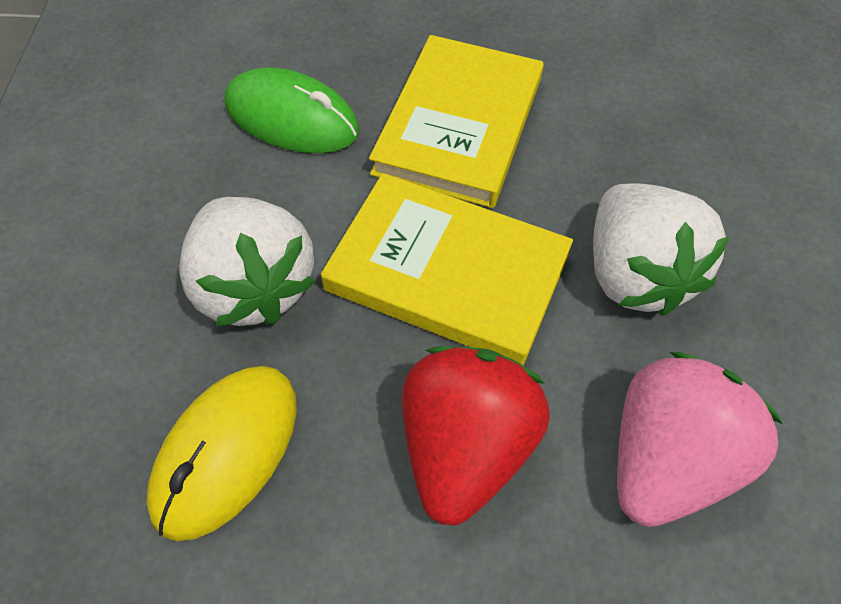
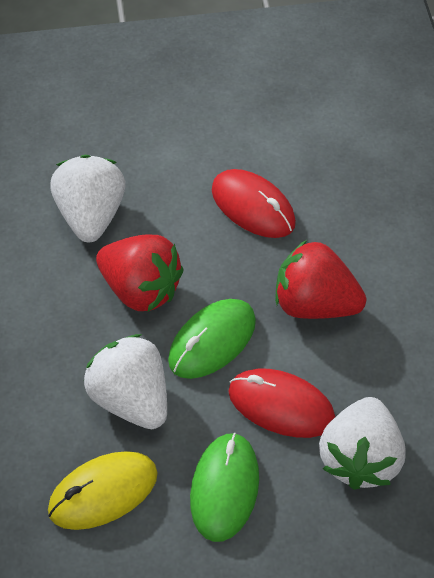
green mouse: 1 -> 2
pink strawberry: 1 -> 0
red mouse: 0 -> 2
red strawberry: 1 -> 2
white strawberry: 2 -> 3
yellow book: 2 -> 0

